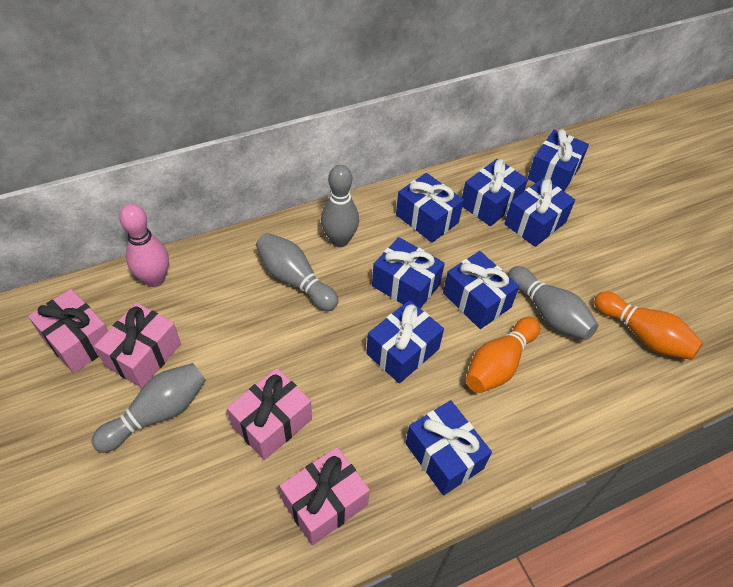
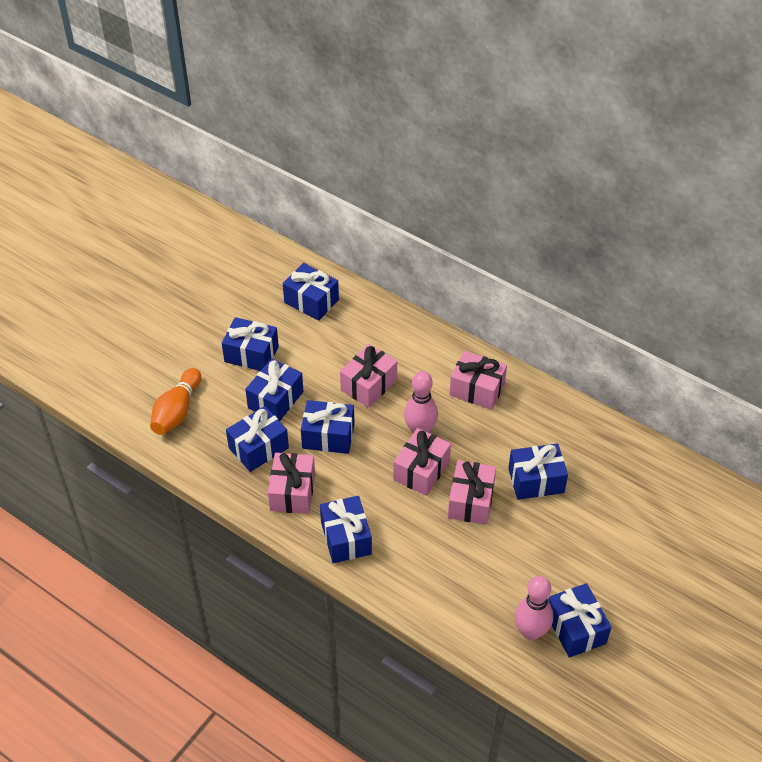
grey bowling pin: 4 -> 0
orange bowling pin: 2 -> 1
pink bowling pin: 1 -> 2
pink gift: 4 -> 5

